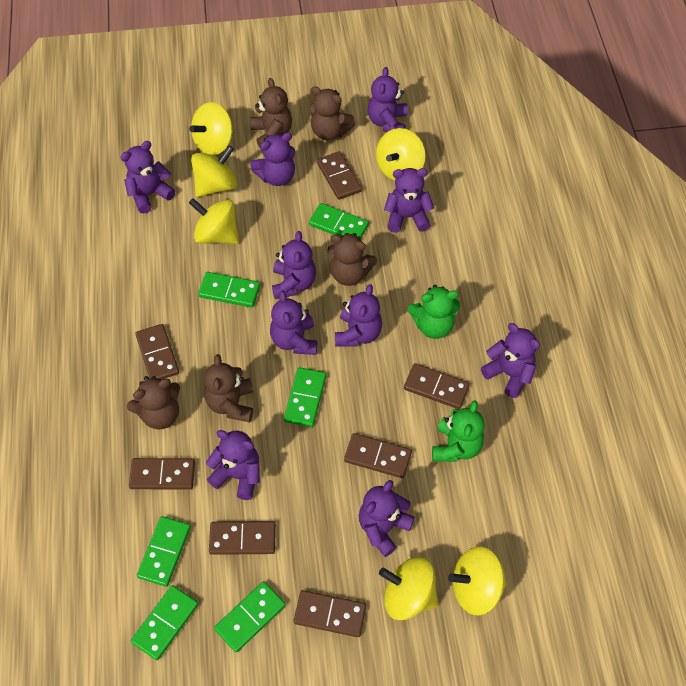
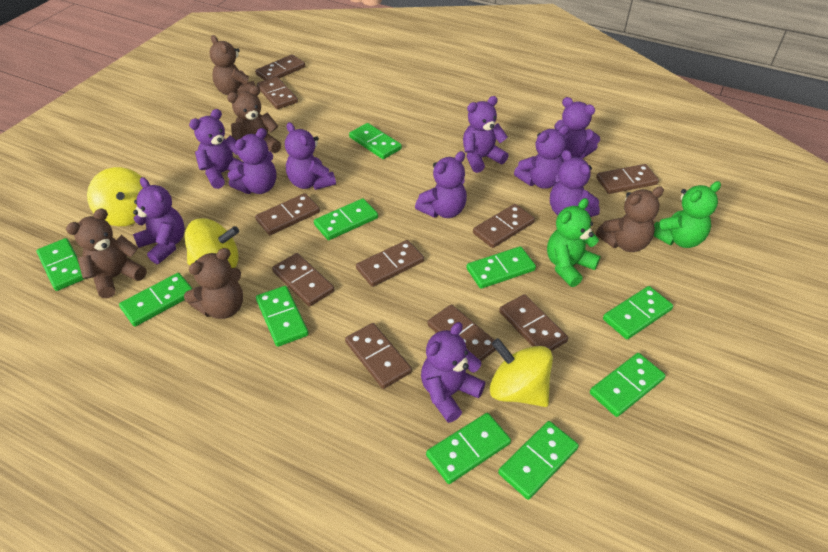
brown domino: 7 -> 10
green domino: 6 -> 10
yellow spinning top: 6 -> 3

